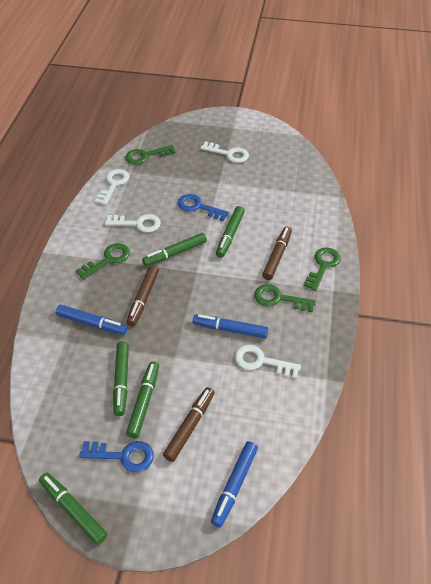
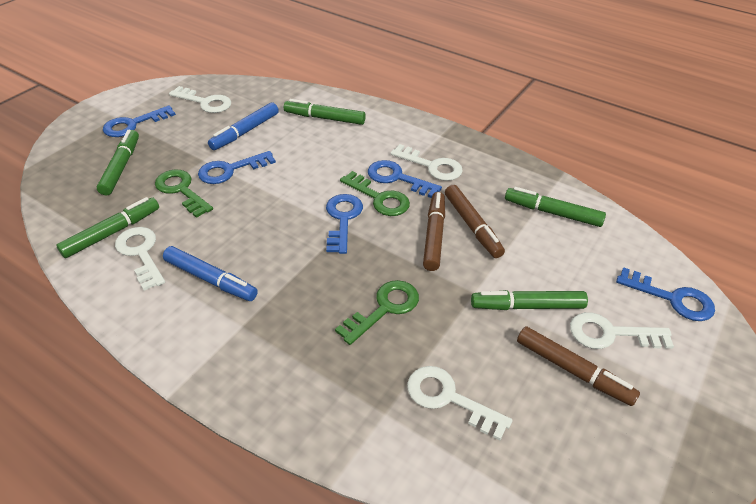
blue key: 2 -> 5
blue marker: 3 -> 2
green key: 4 -> 3
white key: 4 -> 5

